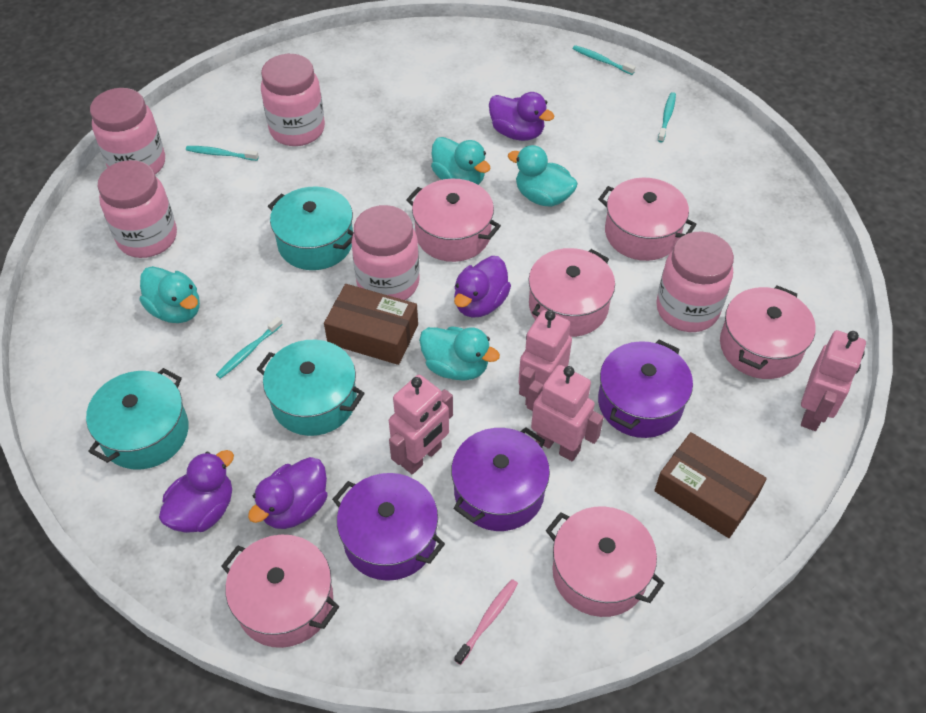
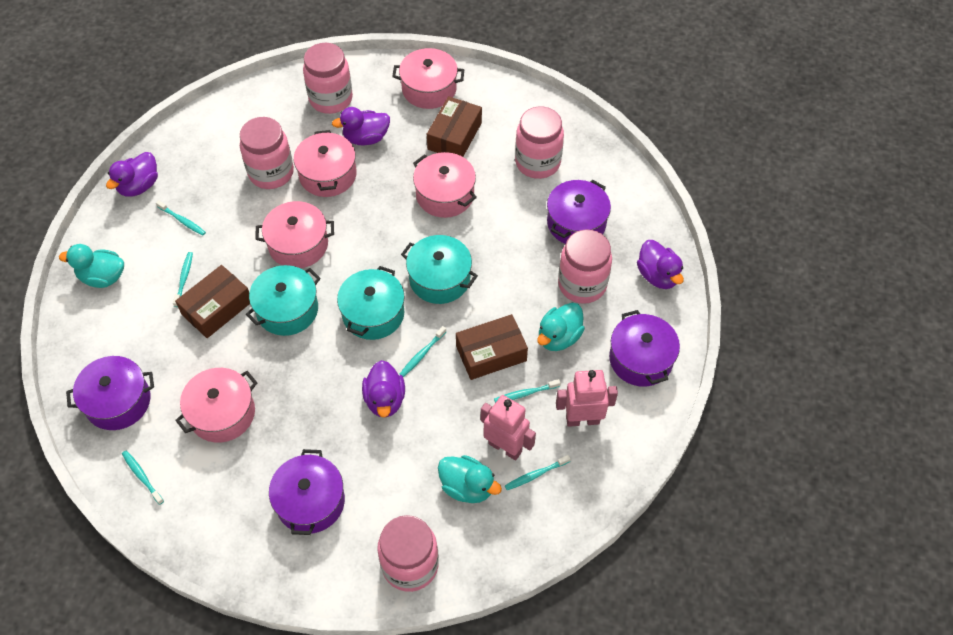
brown box: 2 -> 3
pink pot: 6 -> 5
pink robot: 4 -> 2
pink toothbrush: 1 -> 0
purple pot: 3 -> 4
turquoise duck: 4 -> 3
turquoise toothbrush: 4 -> 6

